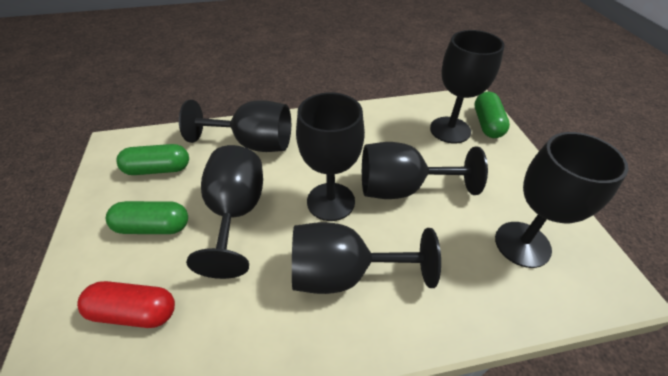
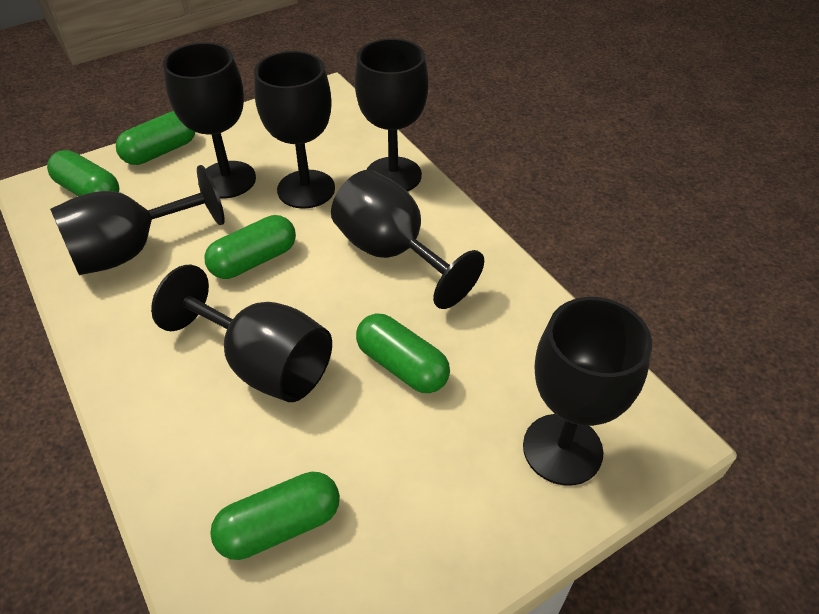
green capsule: 3 -> 5
red capsule: 1 -> 0

